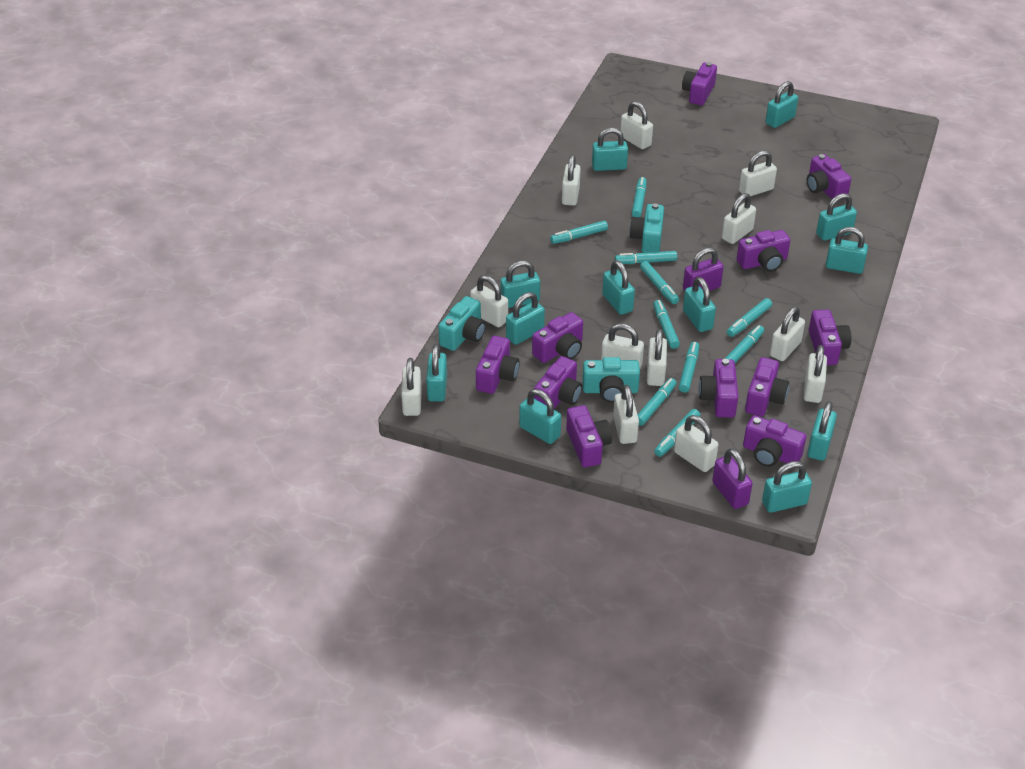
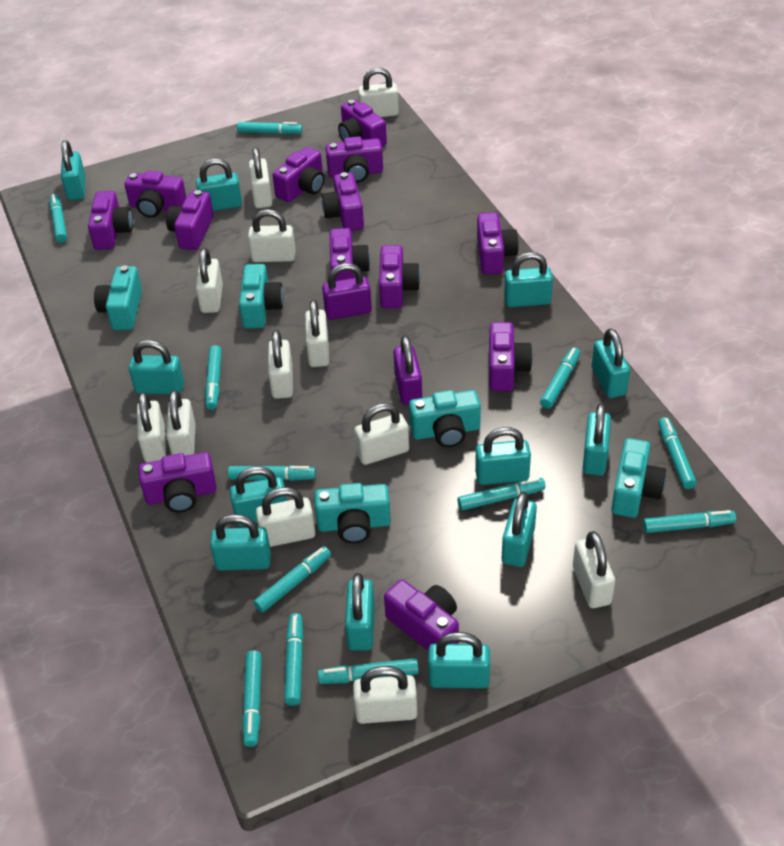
purple camera: 11 -> 13
turquoise camera: 3 -> 5
turquoise marker: 10 -> 12

